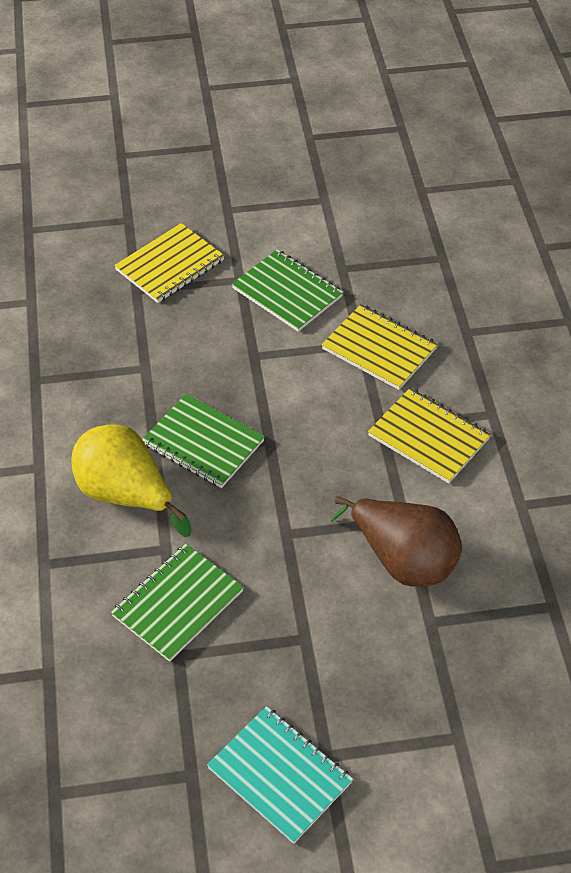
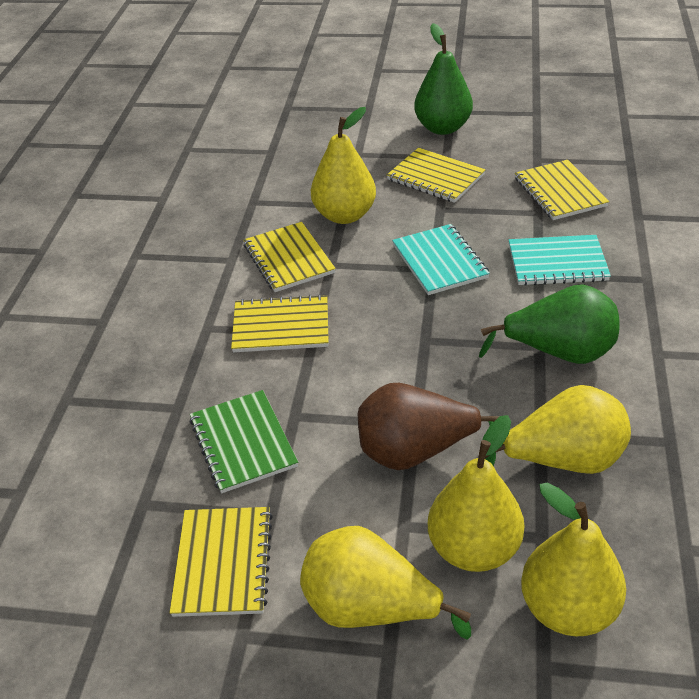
green notebook: 3 -> 1
green pear: 0 -> 2
turquoise notebook: 1 -> 2
yellow notebook: 3 -> 5
yellow pear: 1 -> 5

